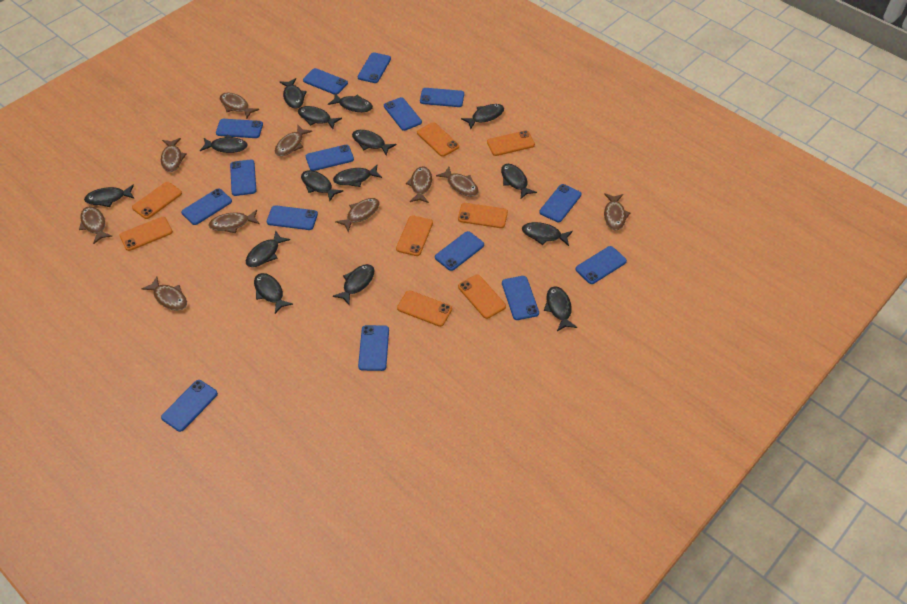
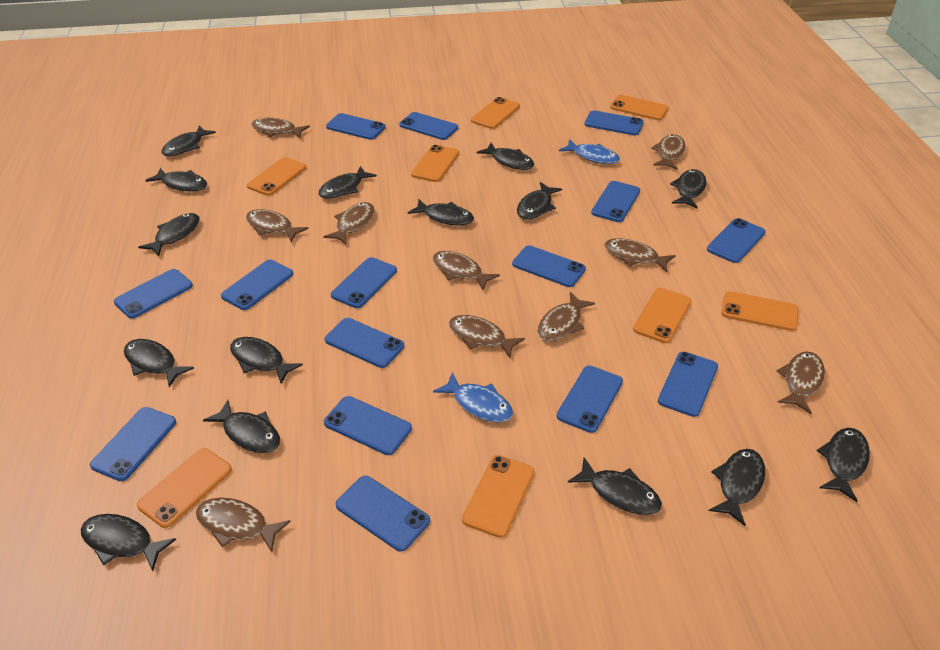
blue fish: 0 -> 2

